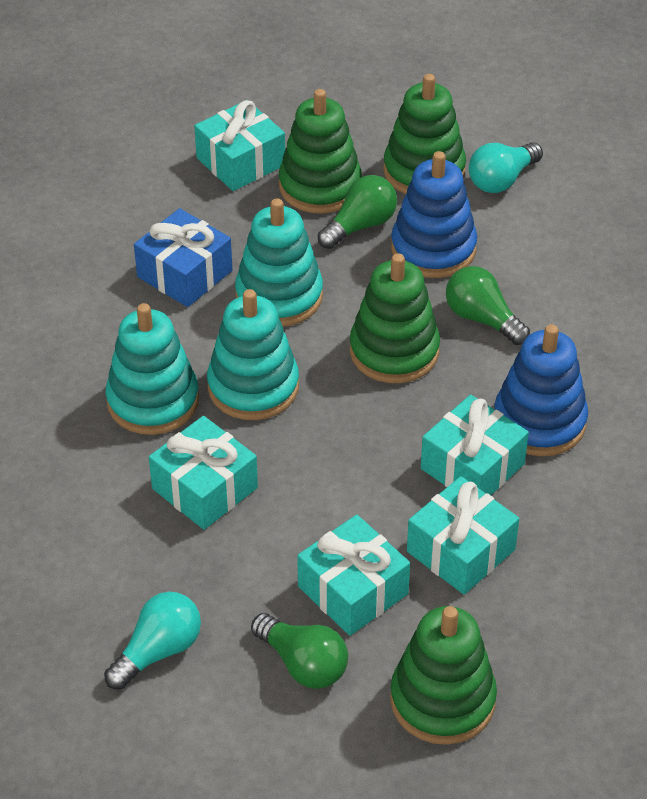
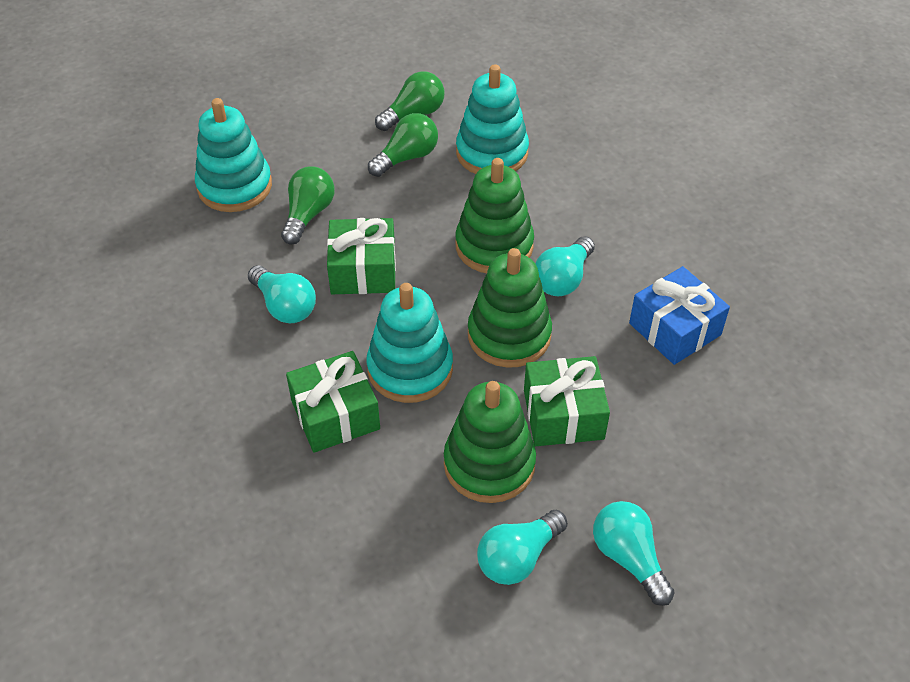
blue stacking toy: 2 -> 0
green gift: 0 -> 3
green stacking toy: 4 -> 3
turquoise gift: 5 -> 0
turquoise light bulb: 2 -> 4

